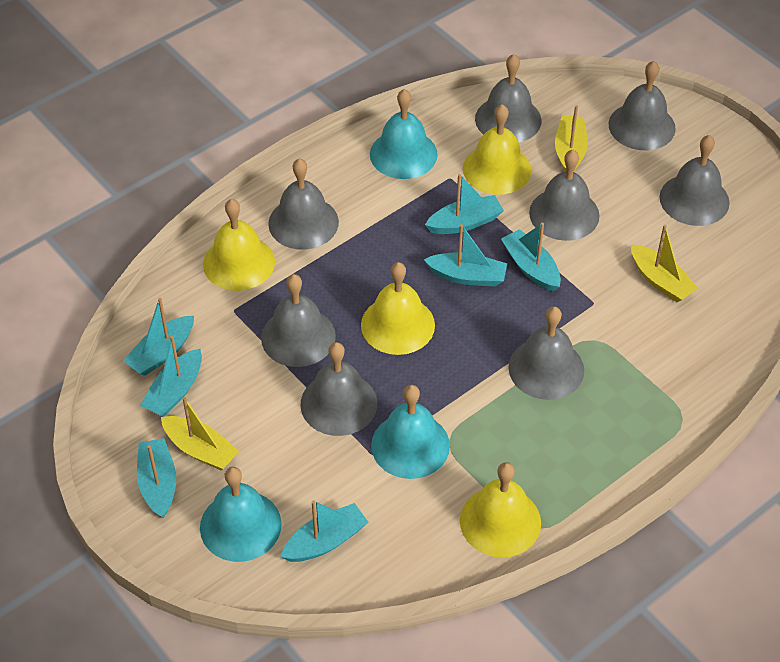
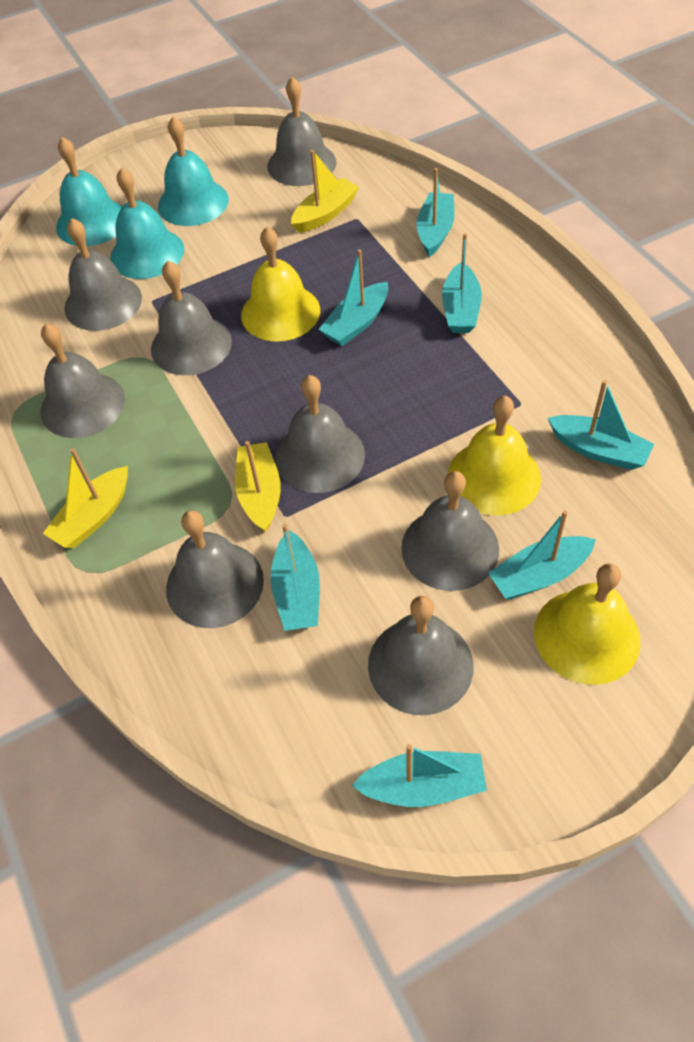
yellow bell: 4 -> 3

